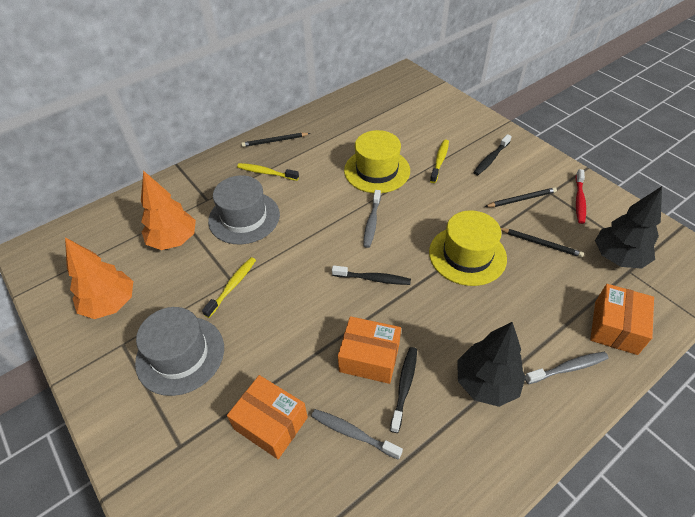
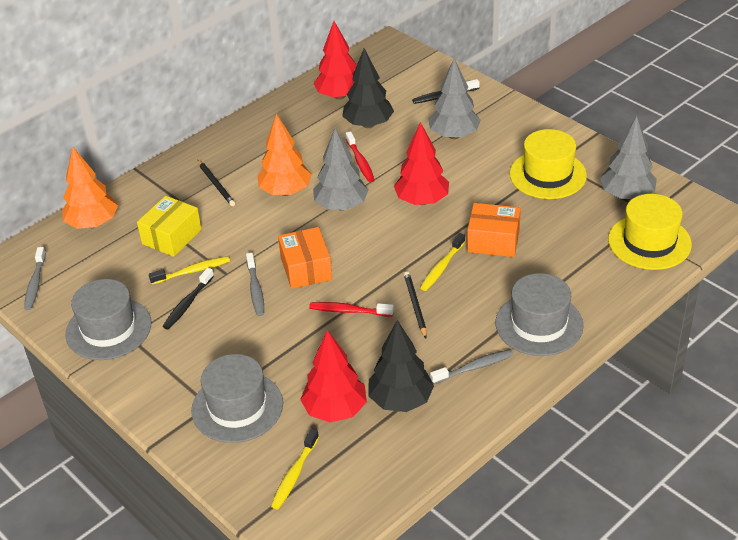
black pencil: 3 -> 2
black toothbrush: 3 -> 2
grey hat: 2 -> 3
grey tree: 0 -> 3
orange box: 3 -> 2
red toothbrush: 1 -> 2
red tree: 0 -> 3
yellow box: 0 -> 1

